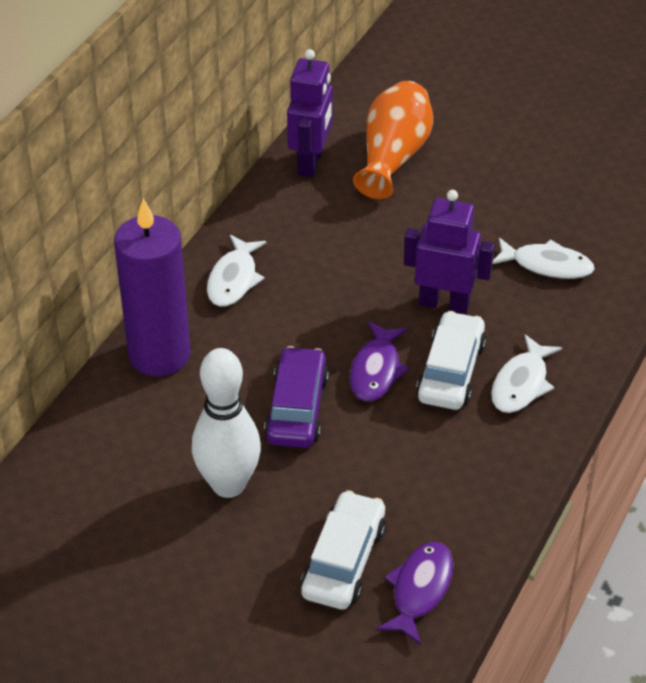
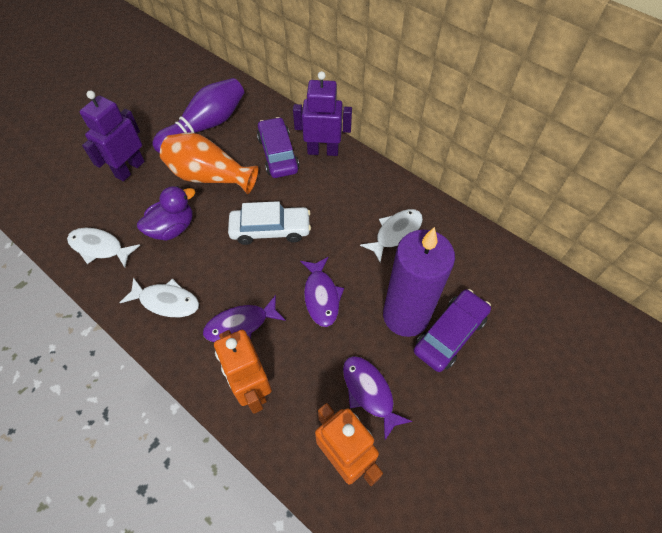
orange robot: 0 -> 2
purple bowling pin: 0 -> 1
purple car: 1 -> 2
purple duck: 0 -> 1
purple fish: 2 -> 3
white bowling pin: 1 -> 0
white car: 2 -> 1

